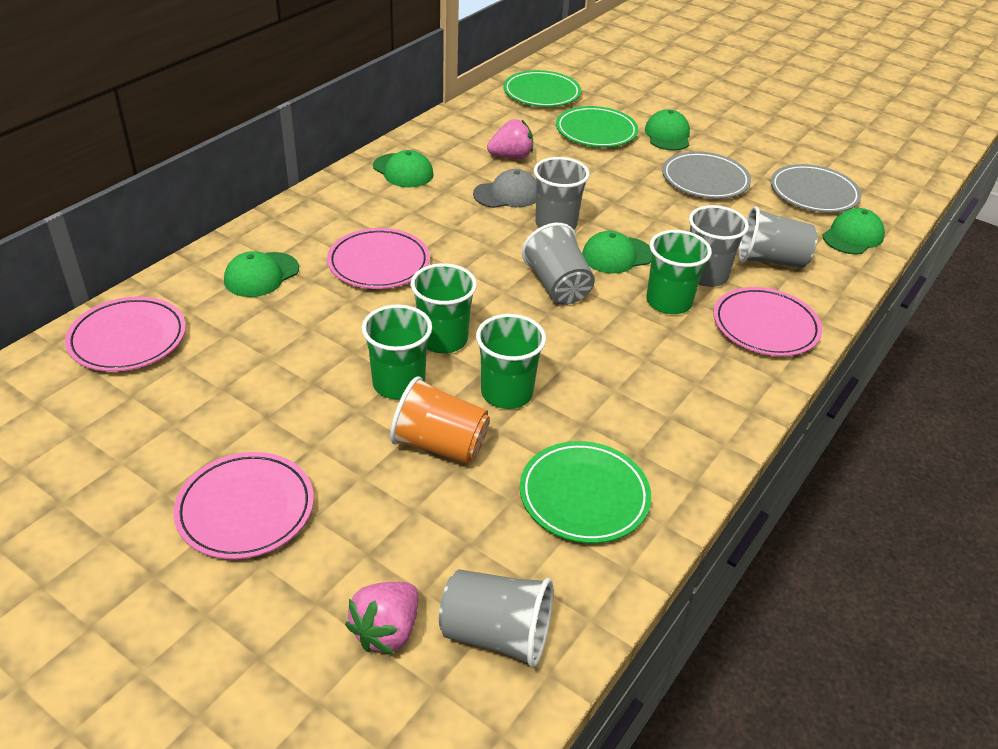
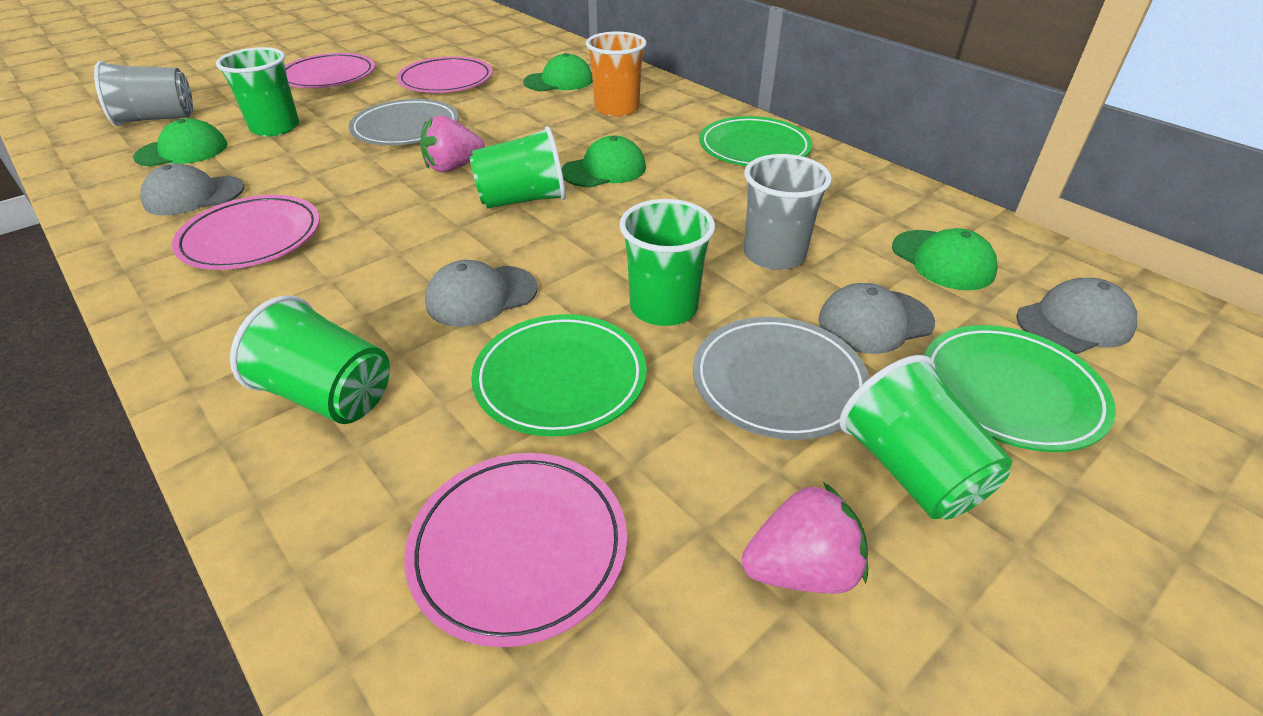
green cap: 5 -> 4
green cup: 4 -> 5
grey cap: 1 -> 4
grey cup: 5 -> 2

